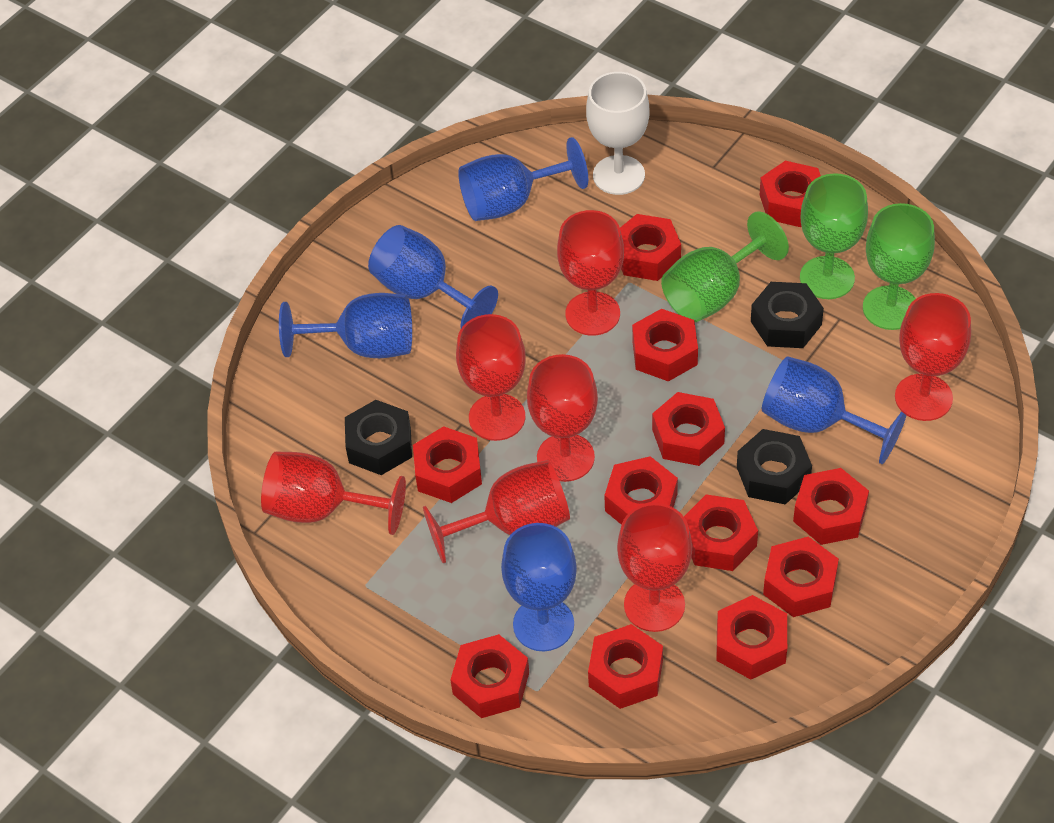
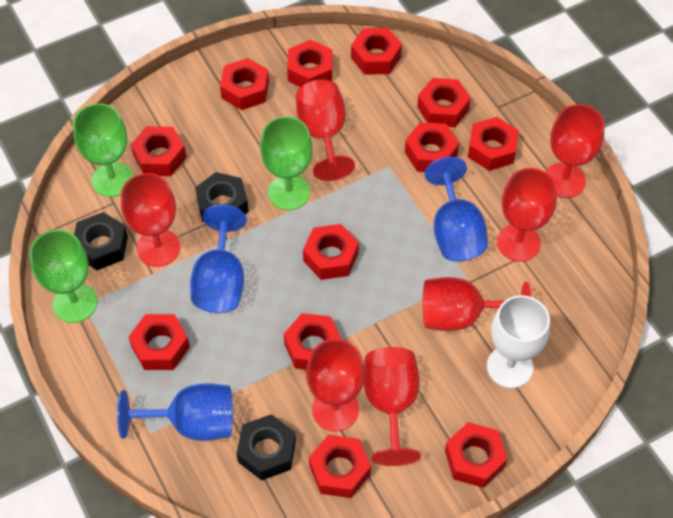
blue goblet: 5 -> 3

